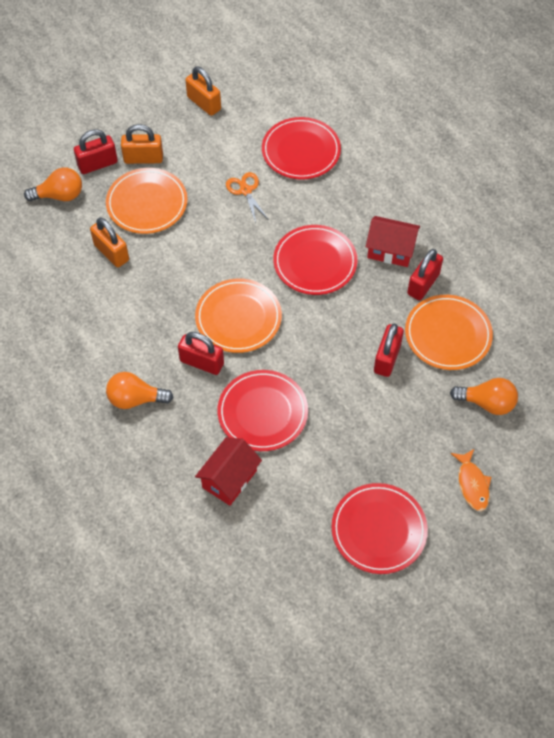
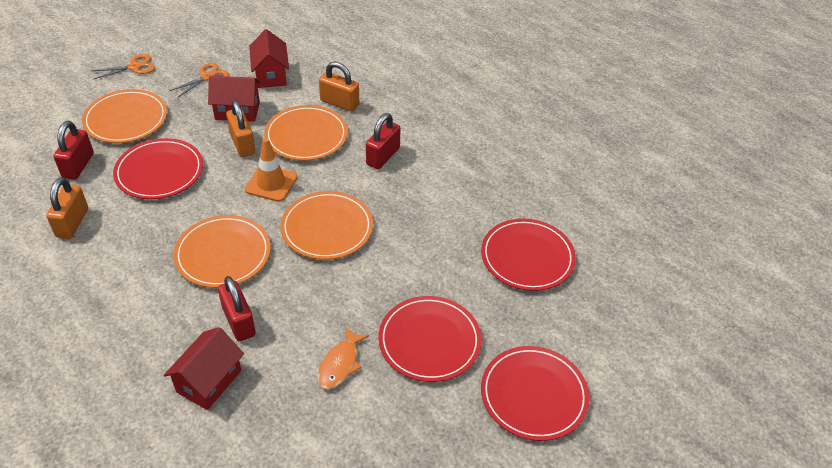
orange light bulb: 3 -> 0
orange plate: 3 -> 4
orange scissors: 1 -> 2
orange traffic cone: 0 -> 1
red house: 2 -> 3
red padlock: 4 -> 3

